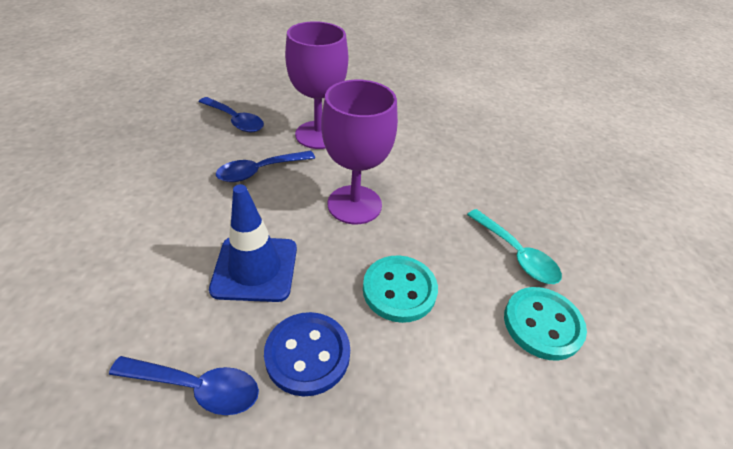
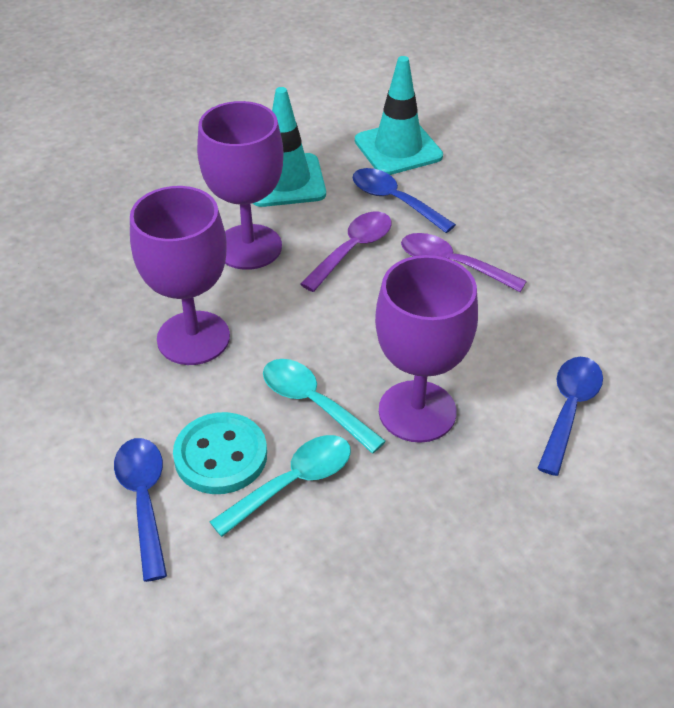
blue button: 1 -> 0
blue traffic cone: 1 -> 0
purple goblet: 2 -> 3
purple spoon: 0 -> 2
turquoise button: 2 -> 1
turquoise spoon: 1 -> 2
turquoise traffic cone: 0 -> 2

